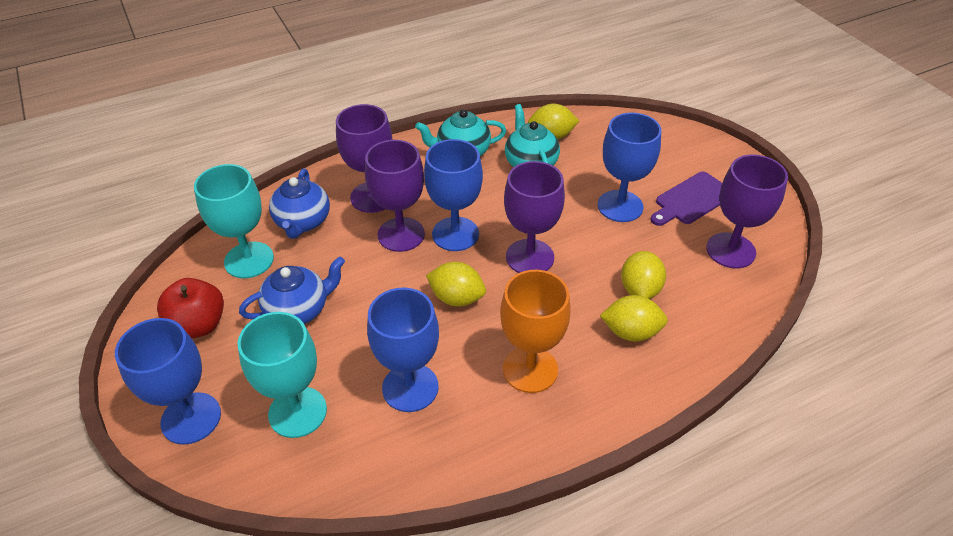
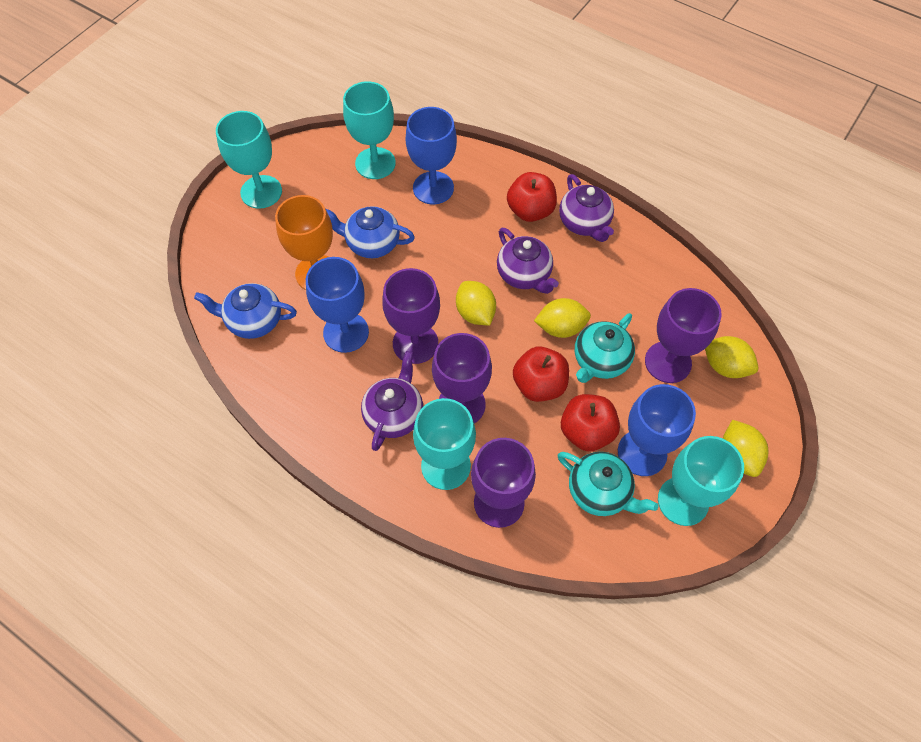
blue goblet: 4 -> 3
purple cutting board: 1 -> 0
purple teapot: 0 -> 3
red apple: 1 -> 3
turquoise goblet: 2 -> 4

